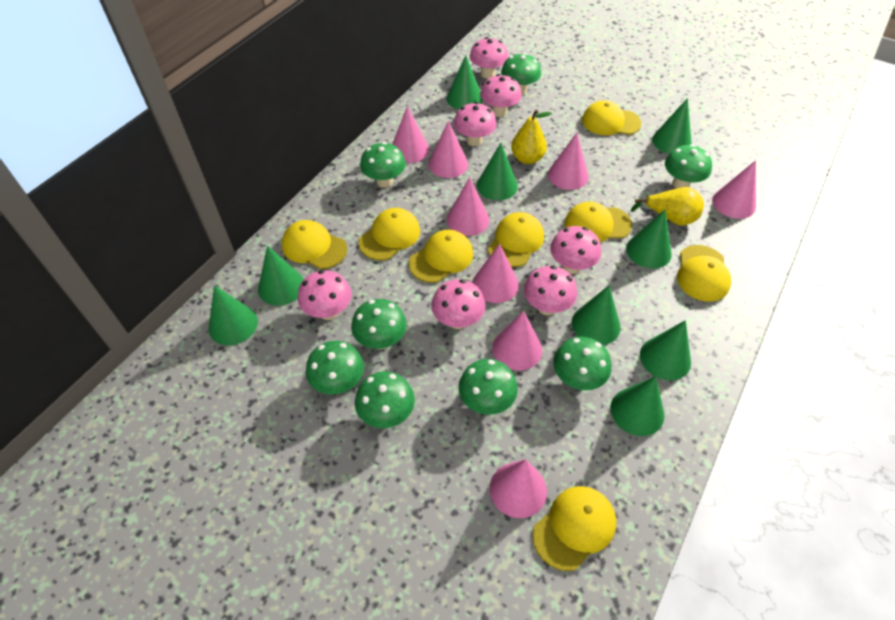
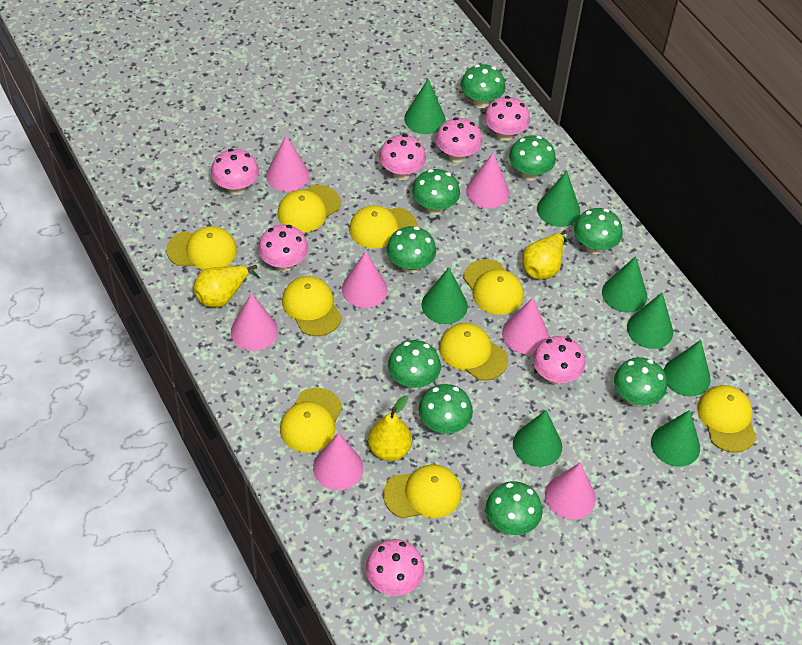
green cone: 9 -> 8
green mushroom: 8 -> 9
pink cone: 8 -> 7
yellow cap: 8 -> 9
yellow pear: 2 -> 3

